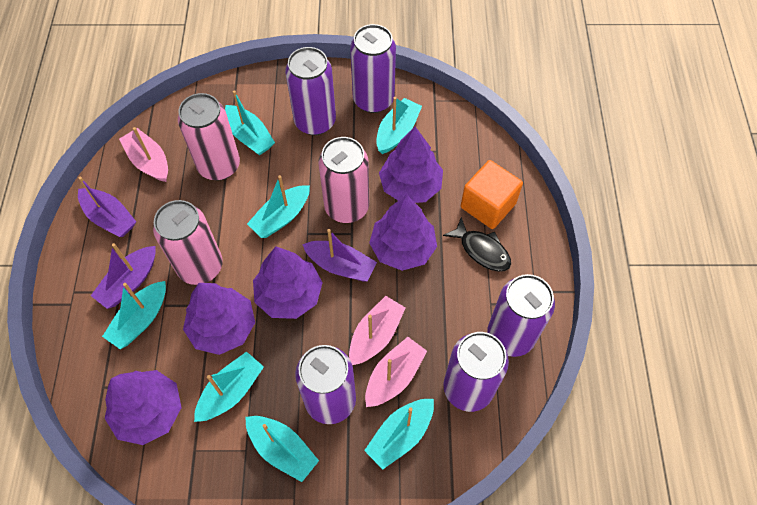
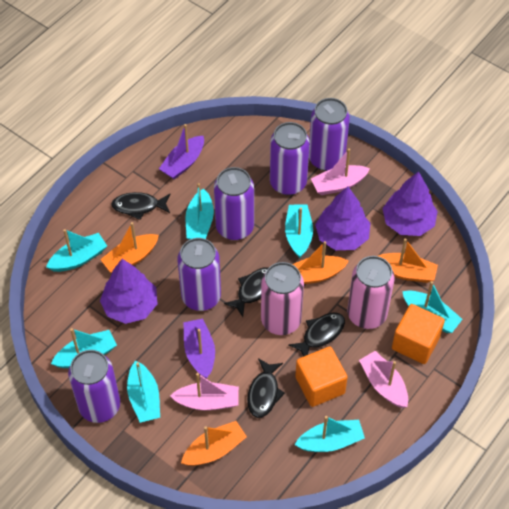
black fish: 1 -> 4
orange boat: 0 -> 4
orange cube: 1 -> 2
pink can: 3 -> 2
purple boat: 3 -> 2
purple tree: 5 -> 3

